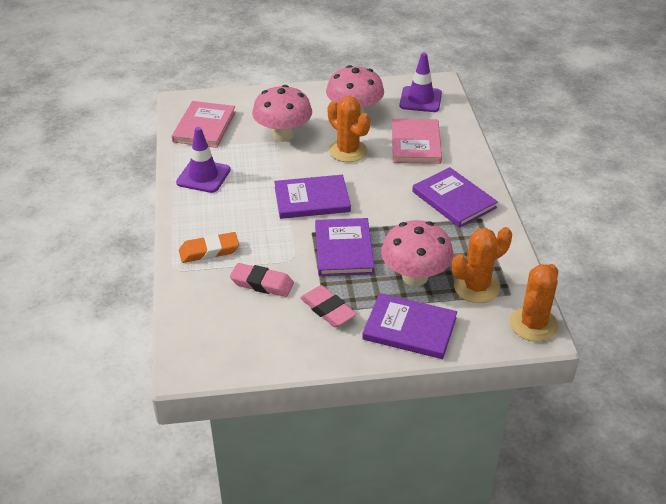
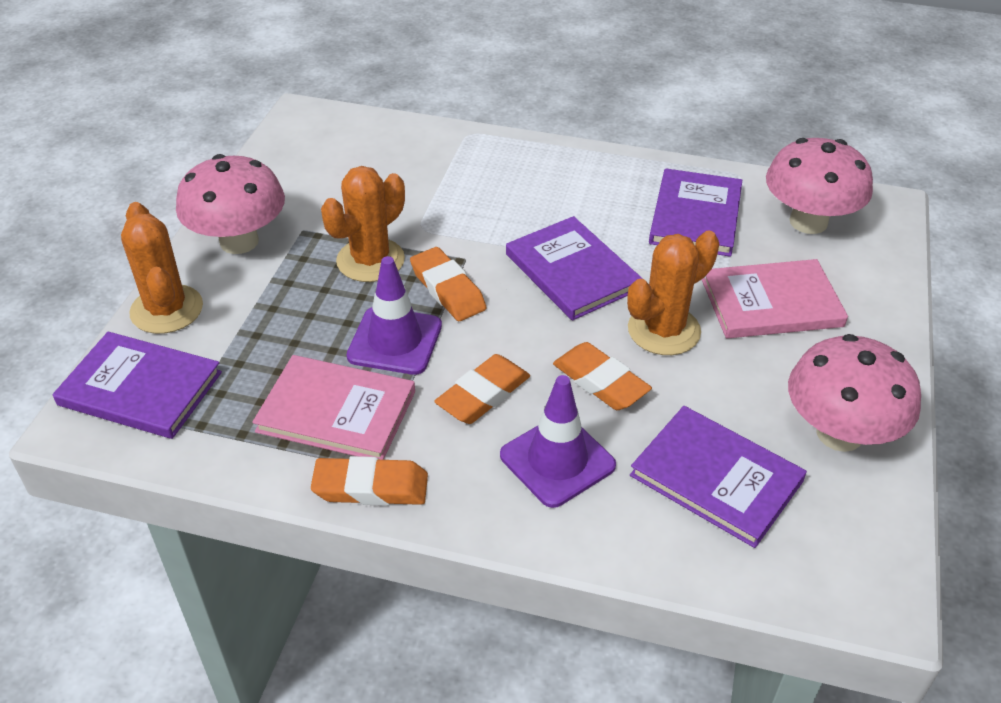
orange eraser: 1 -> 4
pink eraser: 2 -> 0

